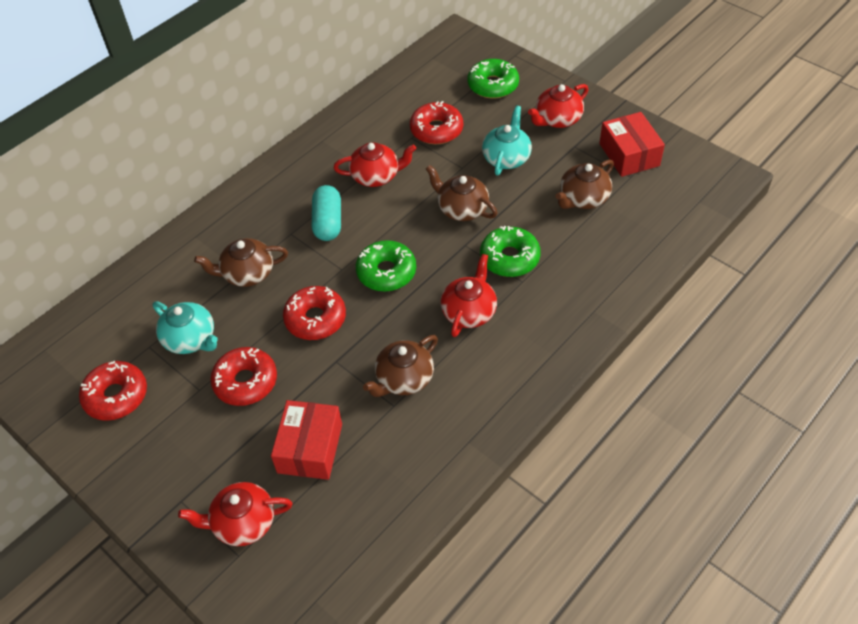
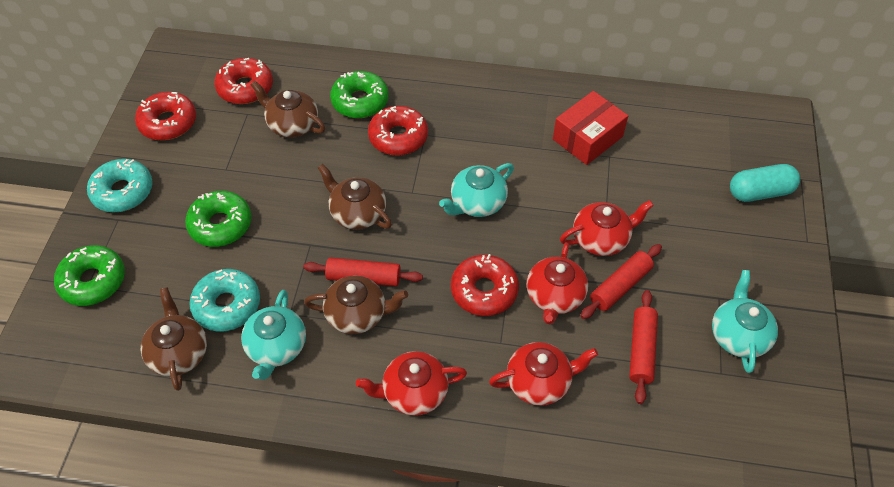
red box: 2 -> 1
red rolling pin: 0 -> 3
turquoise donut: 0 -> 2
turquoise teapot: 2 -> 3

